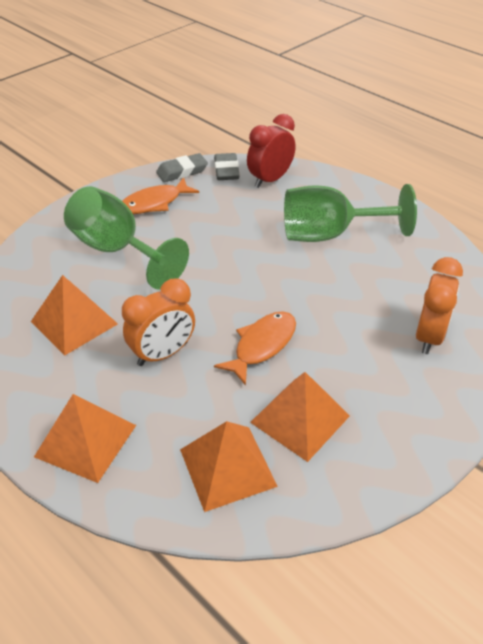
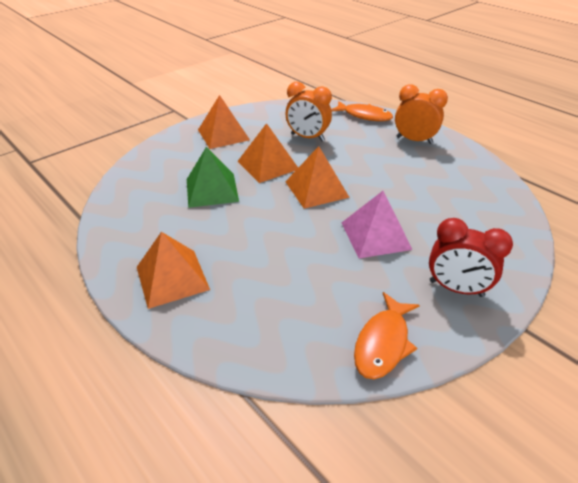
green goblet: 2 -> 0
green pyramid: 0 -> 1
grey eraser: 2 -> 0
pink pyramid: 0 -> 1

